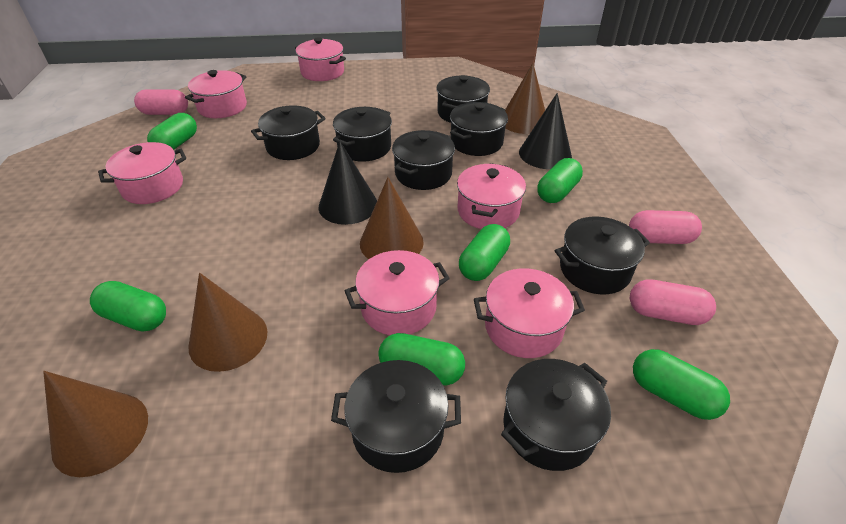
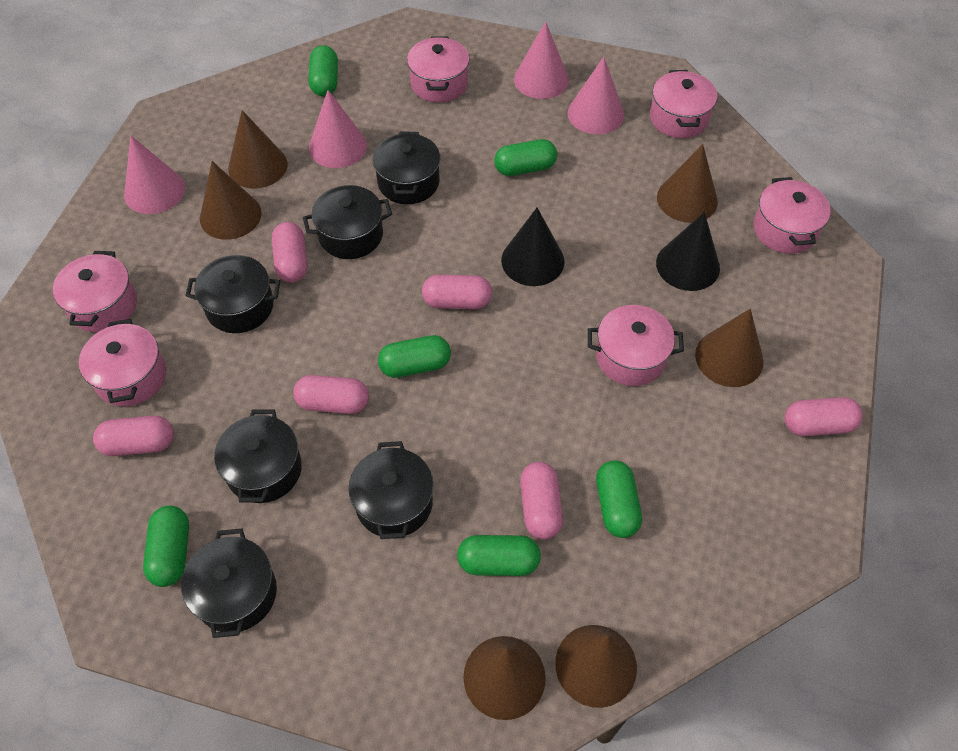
black pot: 8 -> 6
brown cone: 4 -> 6
pink capsule: 3 -> 6
pink cone: 0 -> 4

